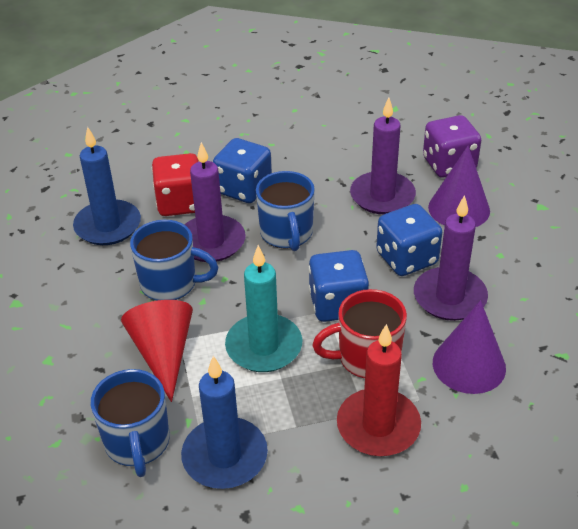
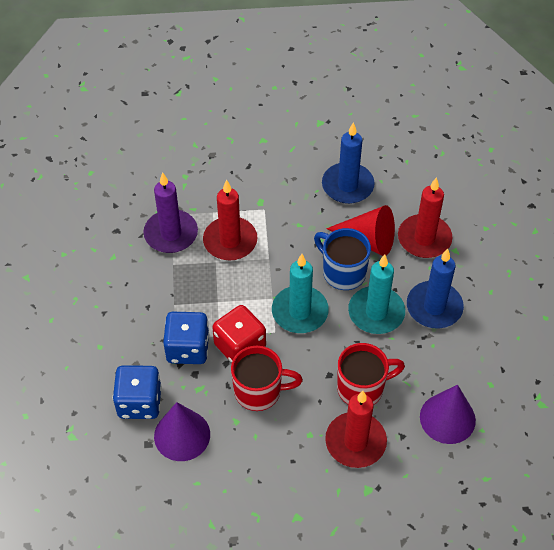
blue dice: 3 -> 2
blue mug: 3 -> 1
purple candle: 3 -> 1
purple dice: 1 -> 0
red candle: 1 -> 3
red mug: 1 -> 2
turquoise candle: 1 -> 2

